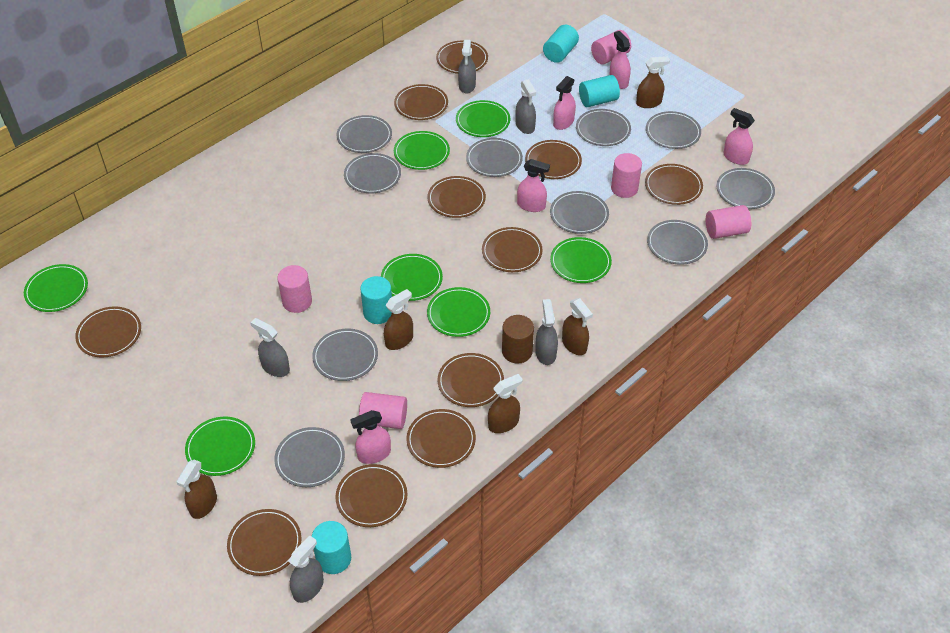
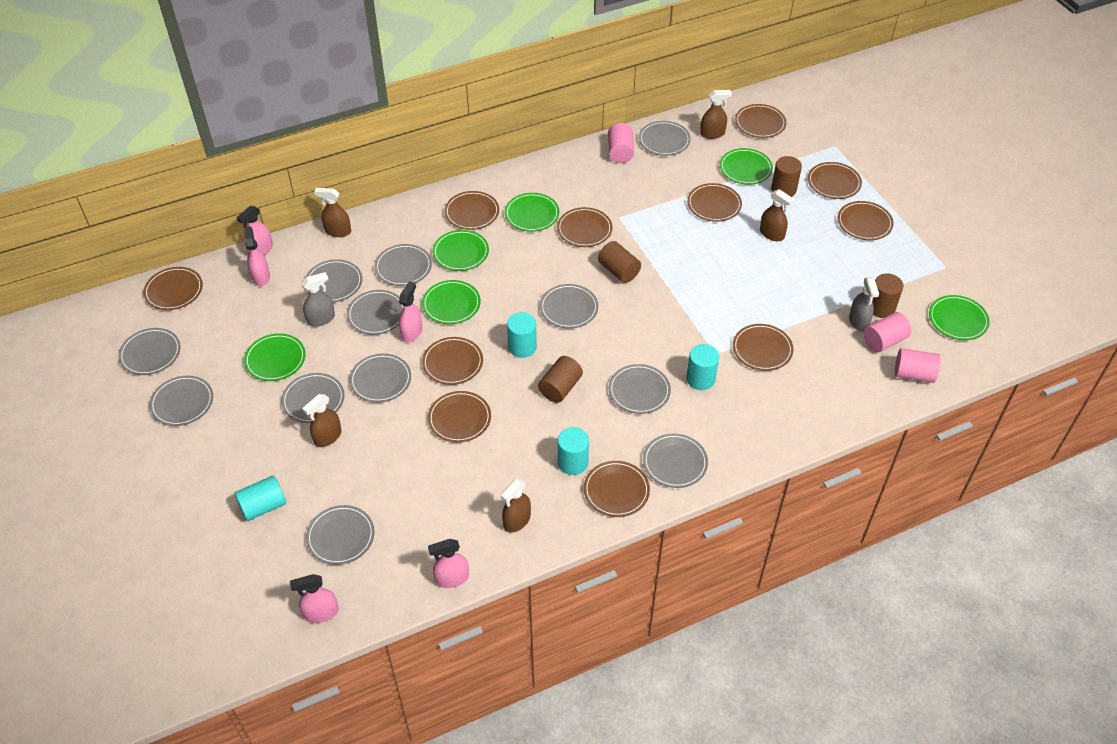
brown cylinder: 1 -> 4
green plate: 7 -> 6
grey plate: 10 -> 12
grey spray bottle: 5 -> 2
pink cylinder: 5 -> 3

